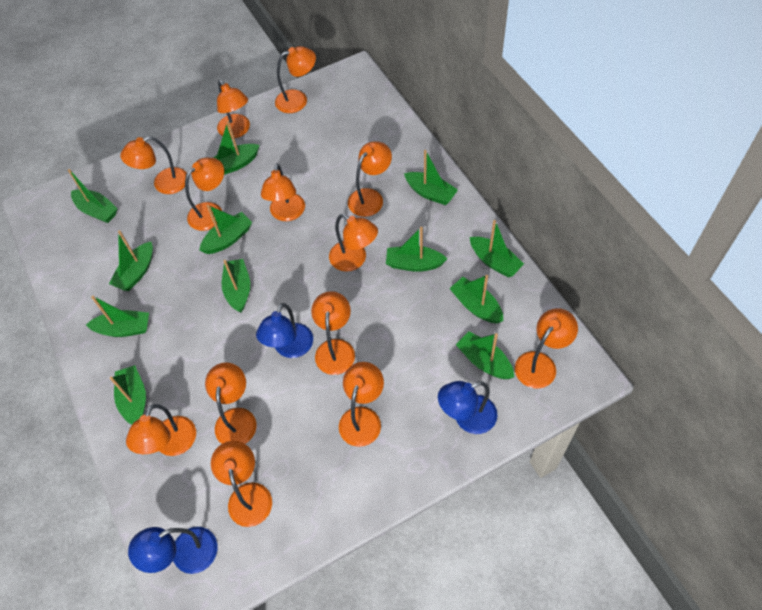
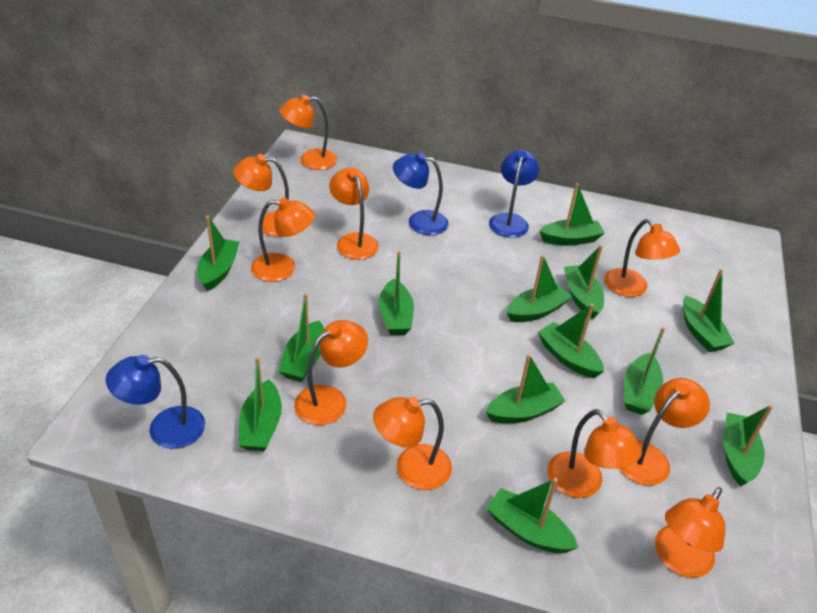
green boat: 12 -> 13
orange lamp: 13 -> 10

